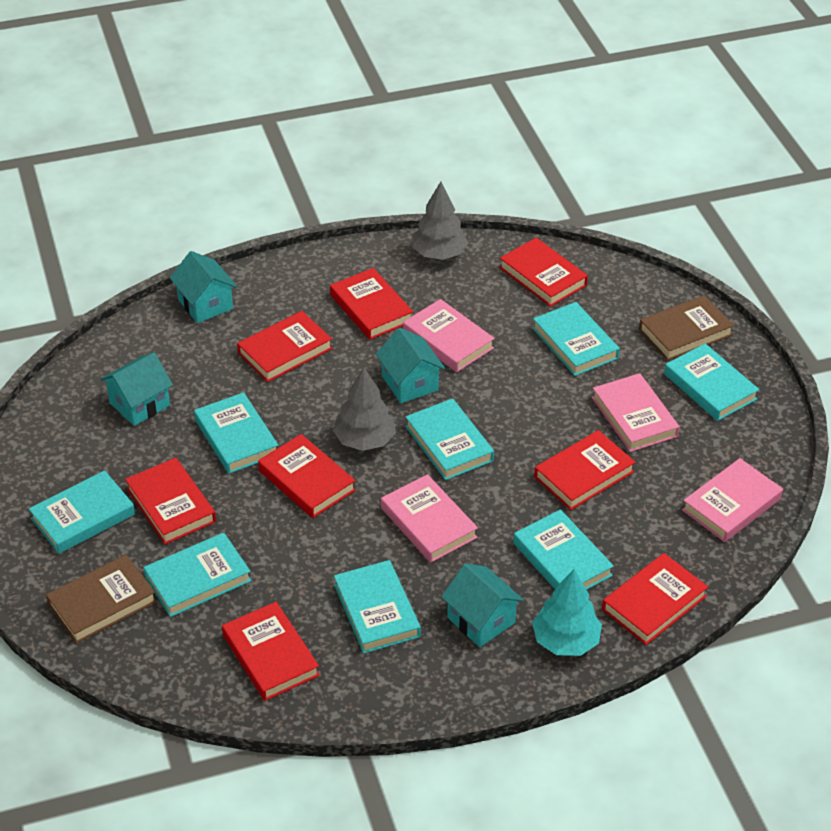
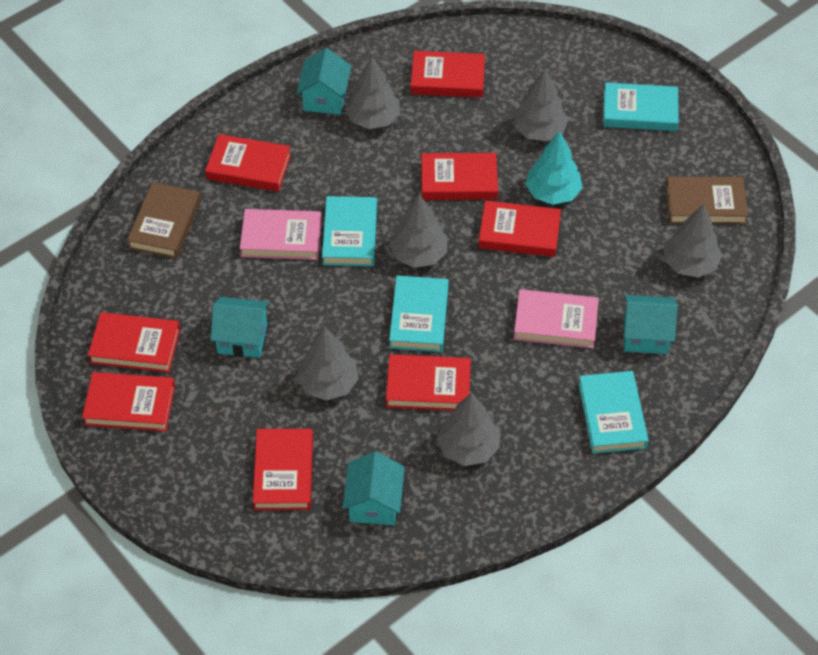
grey tree: 2 -> 6
pink book: 4 -> 2
turquoise book: 8 -> 4

